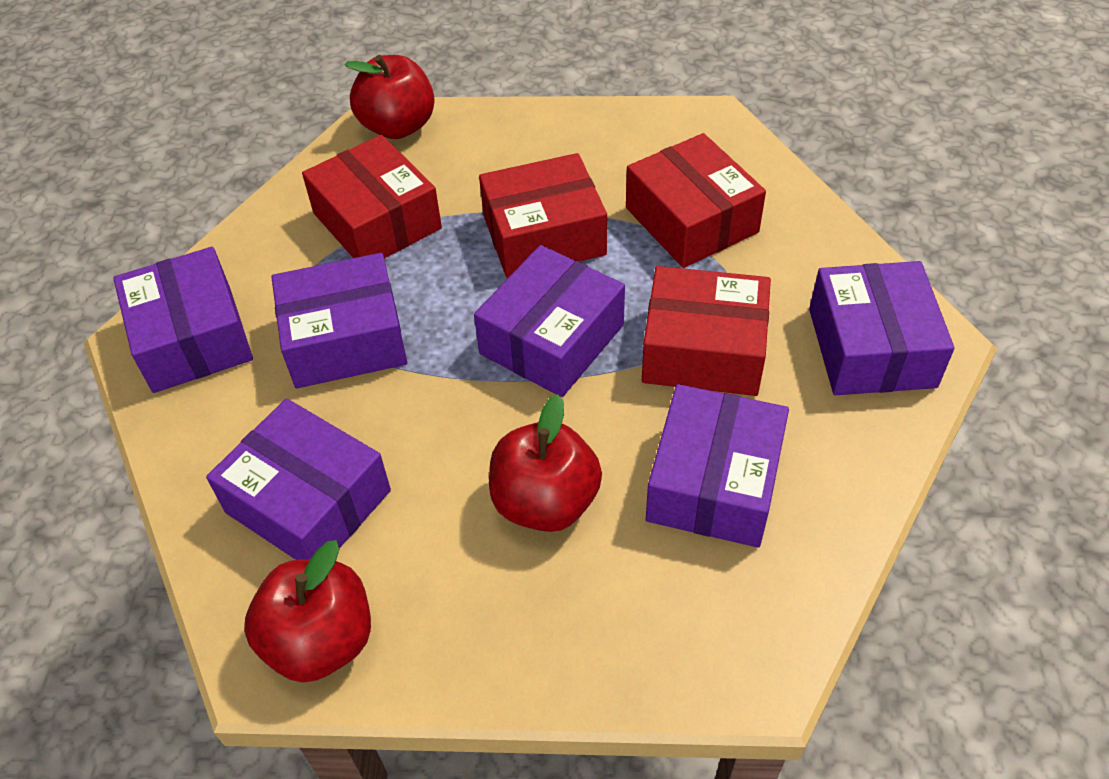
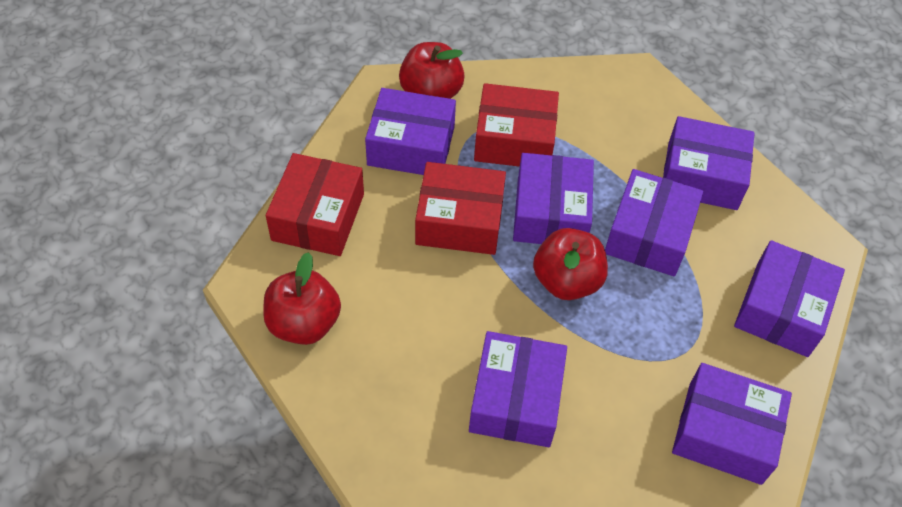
purple box: 6 -> 7
red box: 4 -> 3

